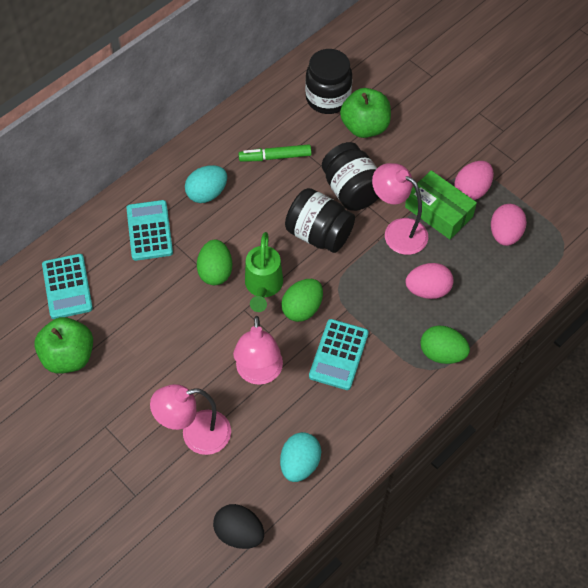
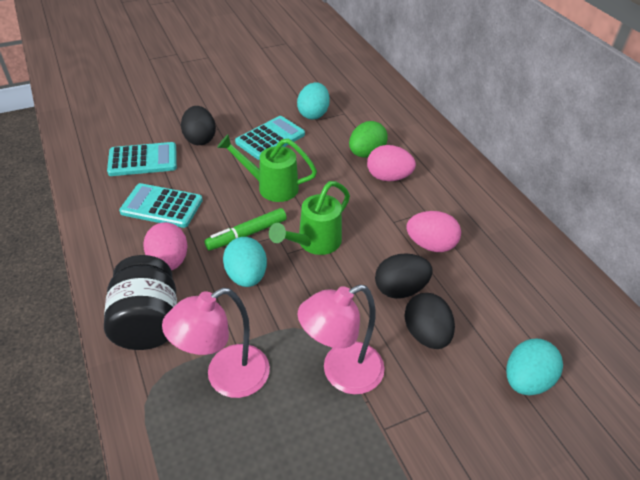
black egg: 1 -> 3
black jar: 3 -> 1
green apple: 2 -> 0
green box: 1 -> 0
green egg: 3 -> 1
green watering can: 1 -> 2
pink lamp: 3 -> 2
turquoise egg: 2 -> 3

